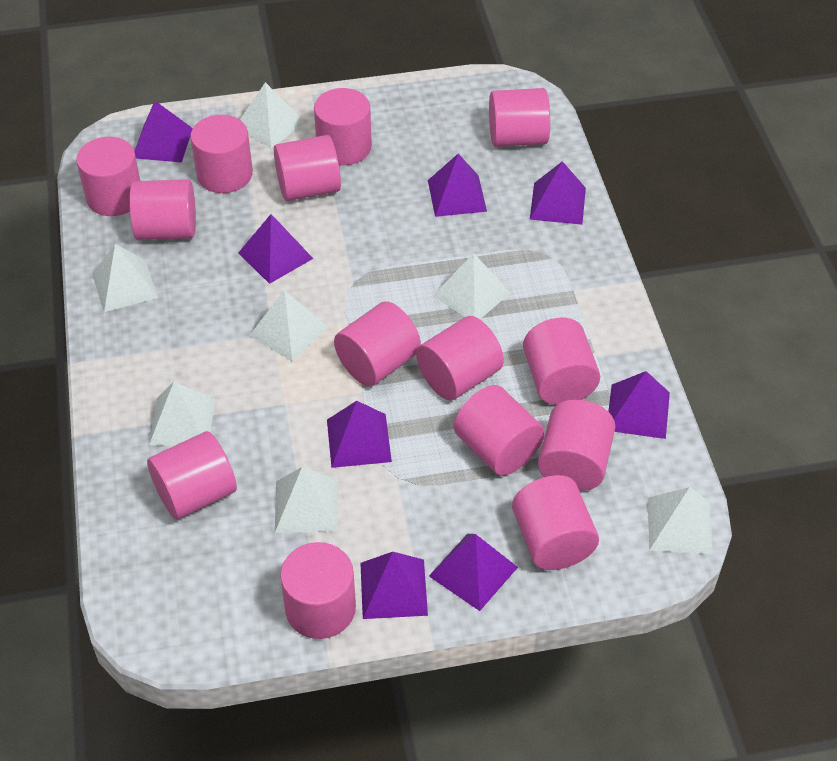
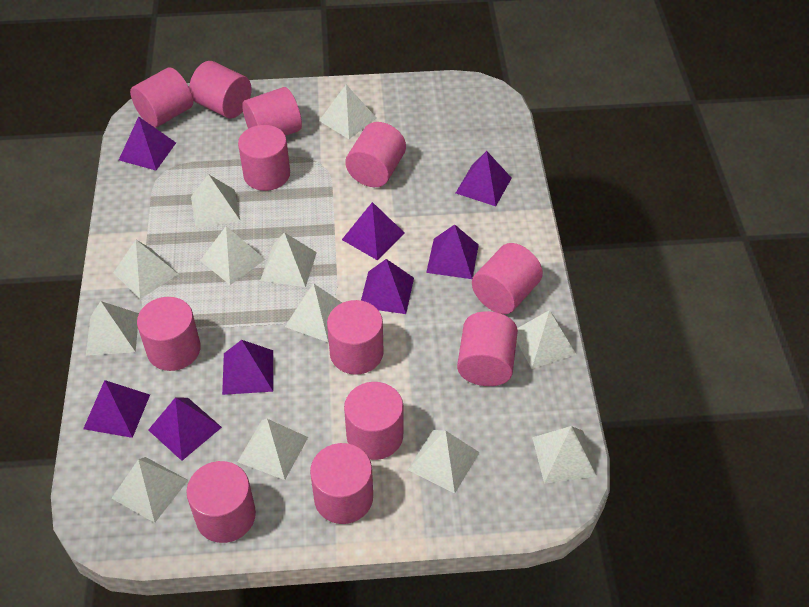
pink cylinder: 14 -> 12
white pyramid: 7 -> 12

